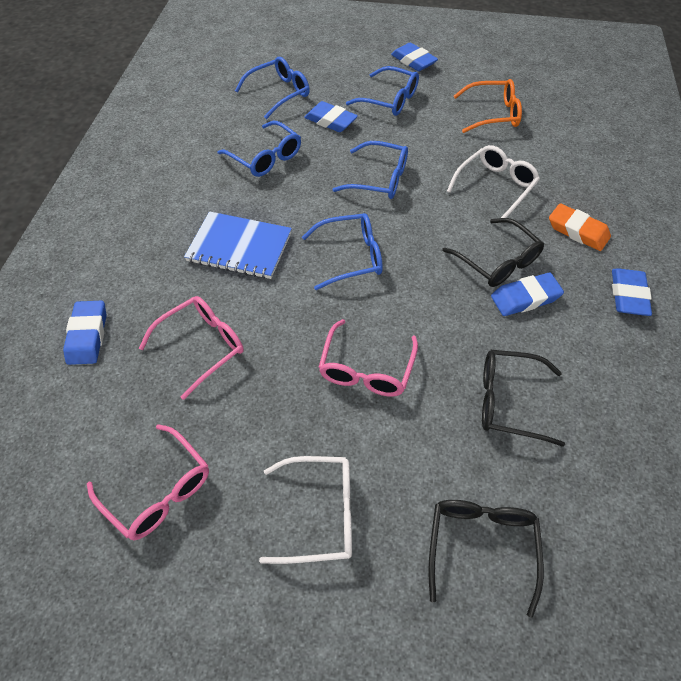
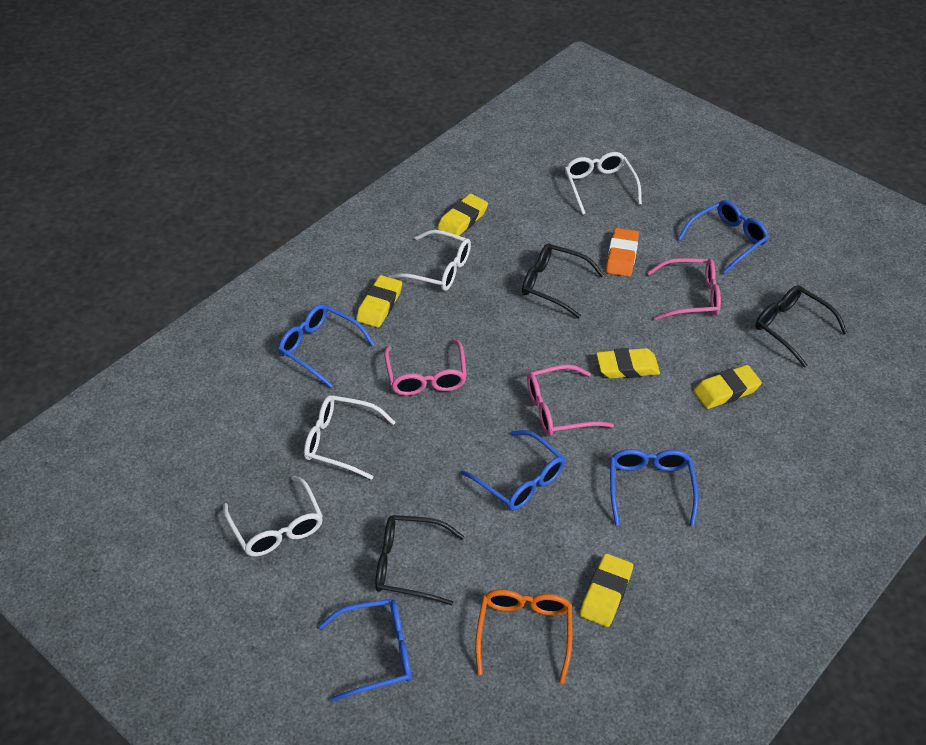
blue eraser: 5 -> 0
blue notebook: 1 -> 0
white glasses: 2 -> 4
yellow eraser: 0 -> 5

